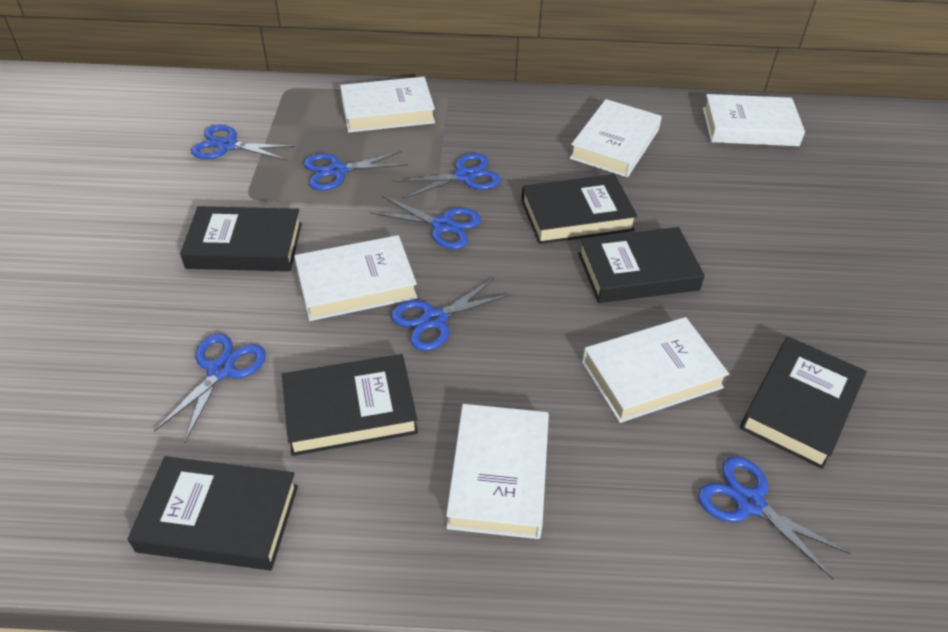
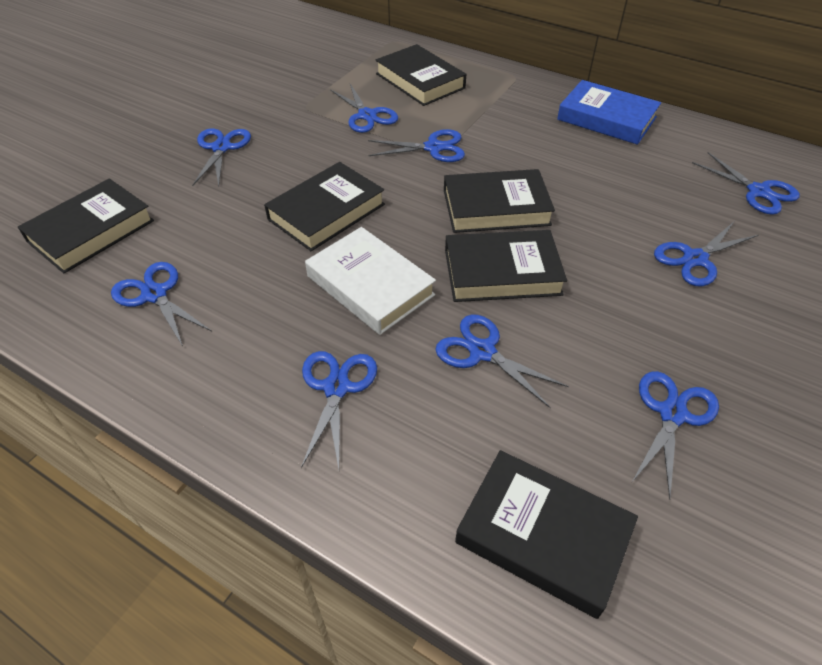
blue book: 0 -> 1
blue scissors: 7 -> 9
white book: 6 -> 1

